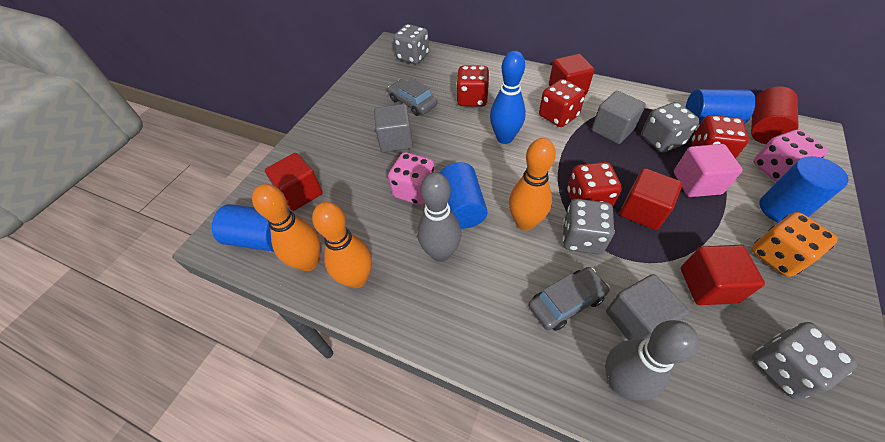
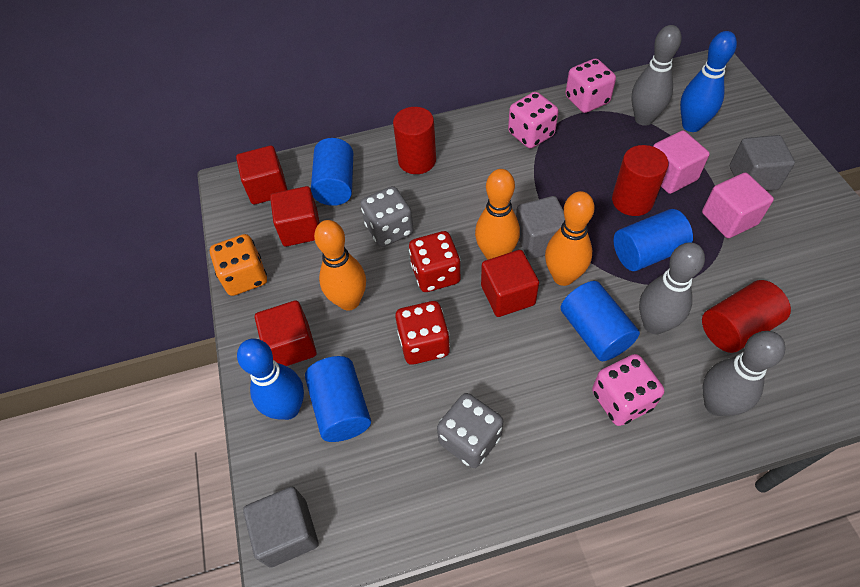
blue bowling pin: 1 -> 2
grey bowling pin: 2 -> 3
grey car: 2 -> 0
grey dice: 4 -> 2
pink cube: 1 -> 2
pink dice: 2 -> 3
red cylinder: 1 -> 3
red dice: 4 -> 2

